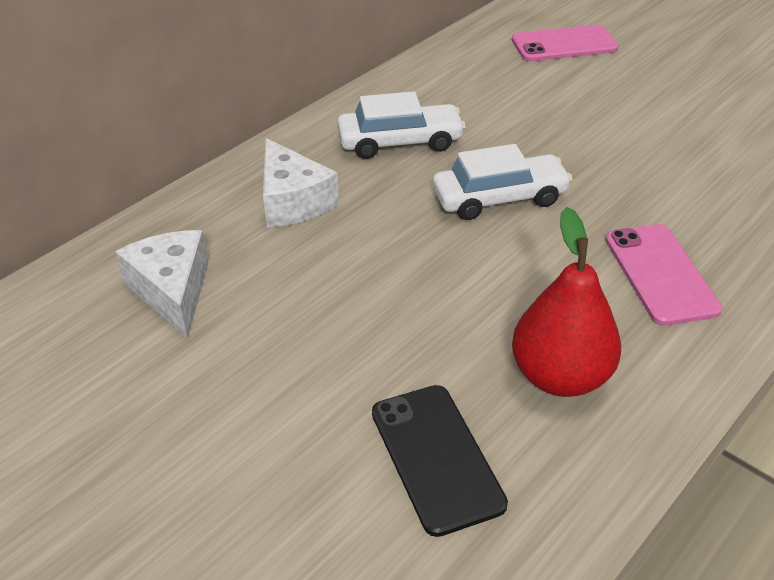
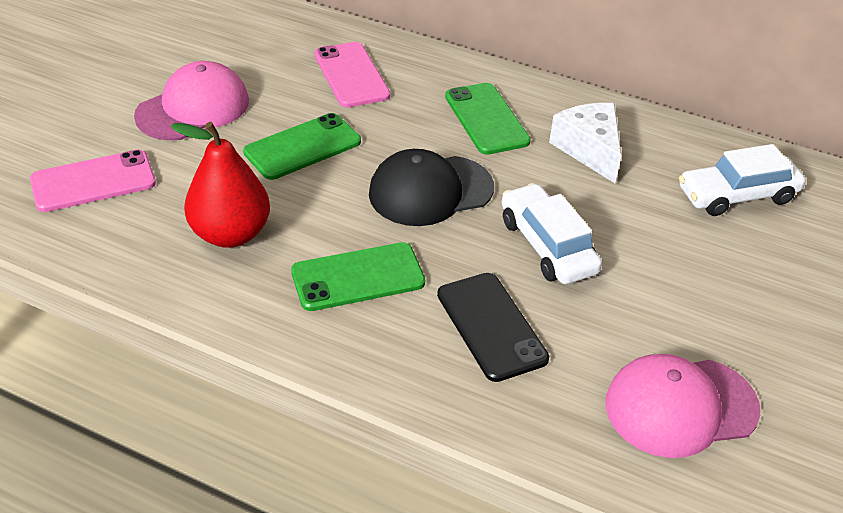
black cap: 0 -> 1
green phone: 0 -> 3
pink cap: 0 -> 2
white cheese: 2 -> 1

